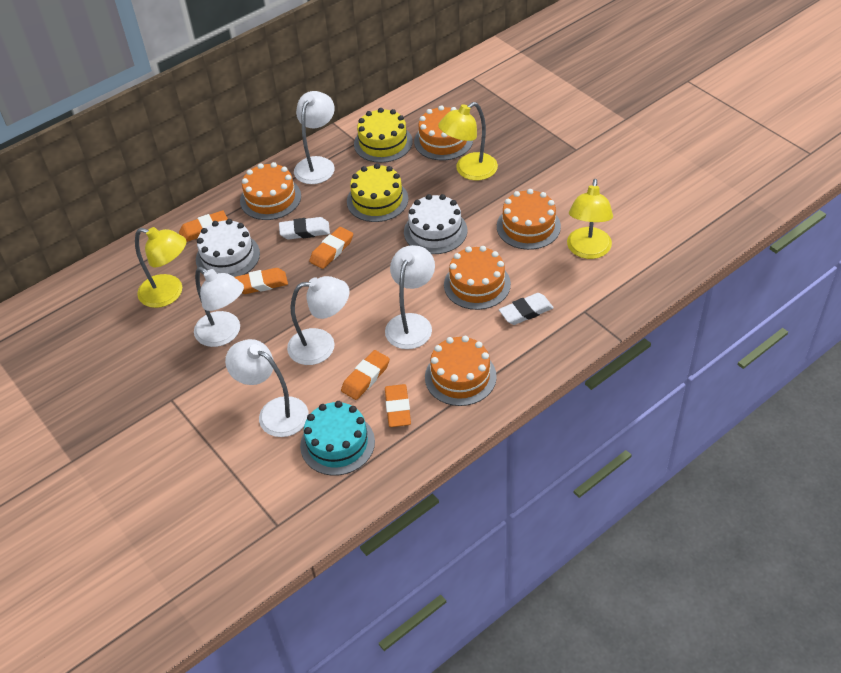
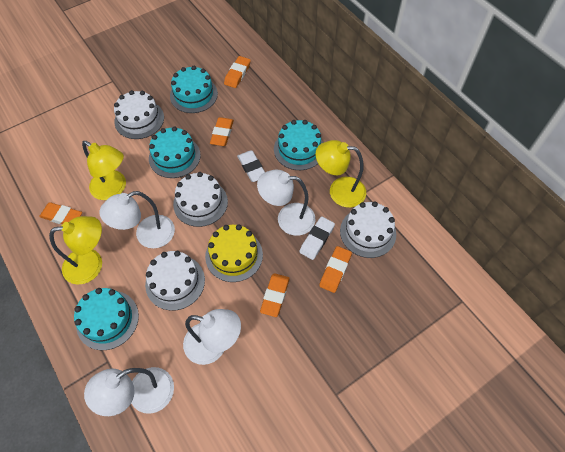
orange cake: 5 -> 0
turquoise cake: 1 -> 4
white cake: 2 -> 4
white lamp: 5 -> 4
yellow cake: 2 -> 1

